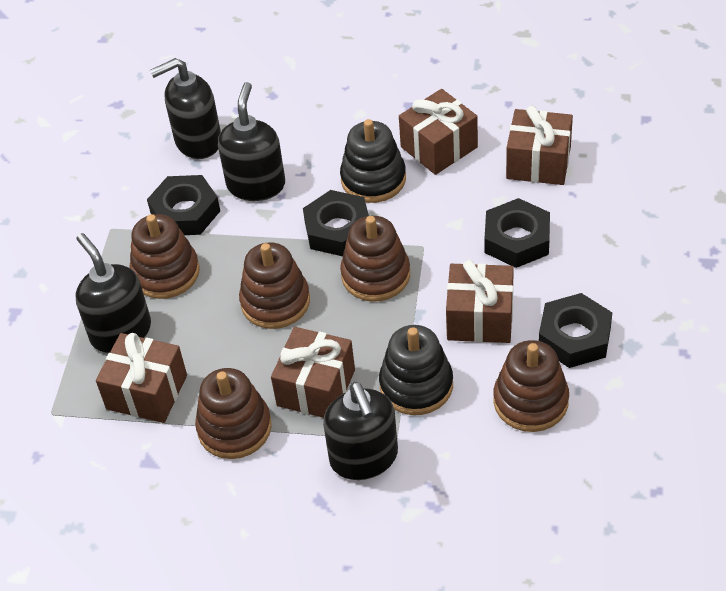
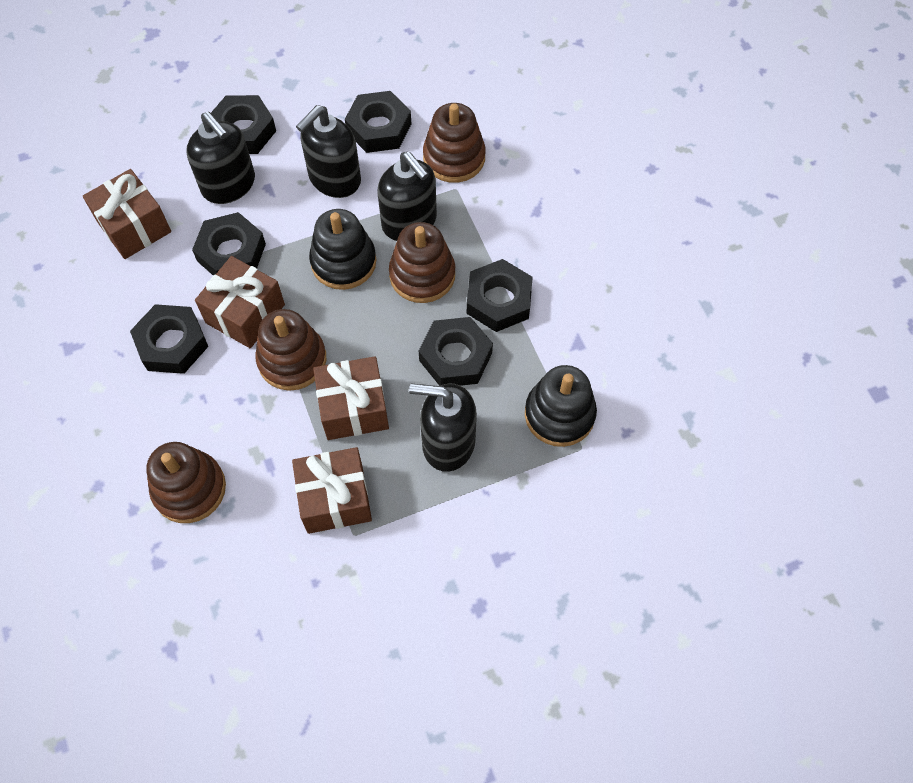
black nut: 4 -> 6
brown gift: 5 -> 4
brown stacking toy: 5 -> 4

